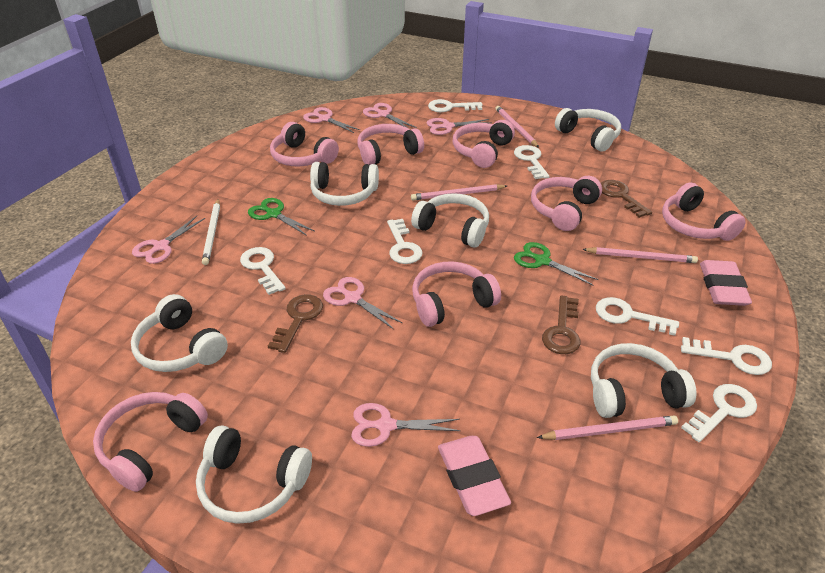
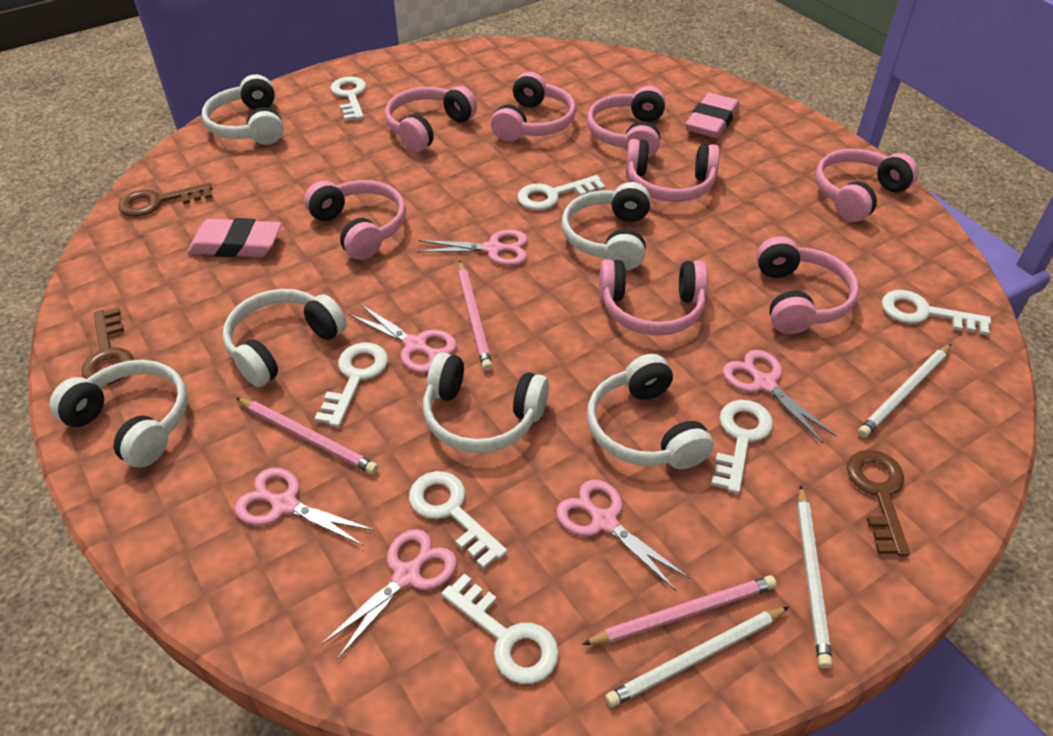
green scissors: 2 -> 0
pink headphones: 7 -> 8
pink pencil: 4 -> 3
white pencil: 1 -> 3

